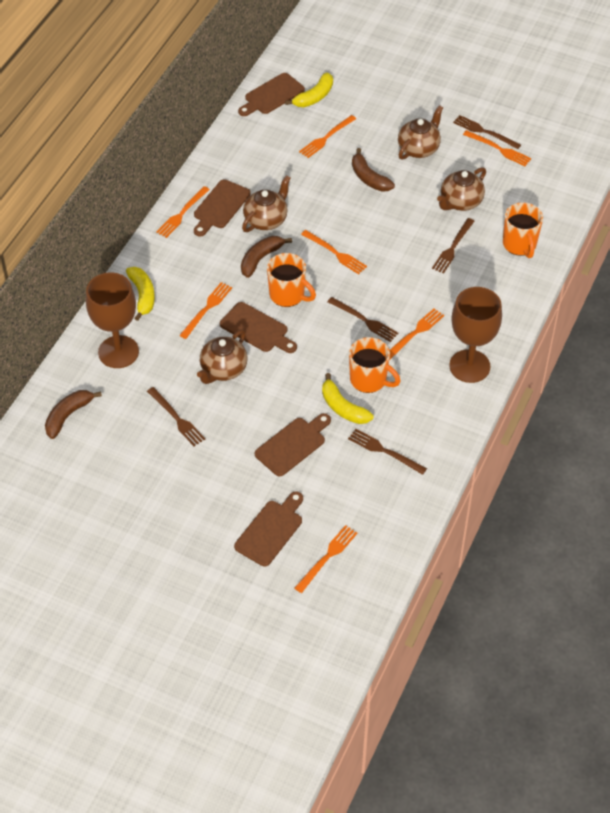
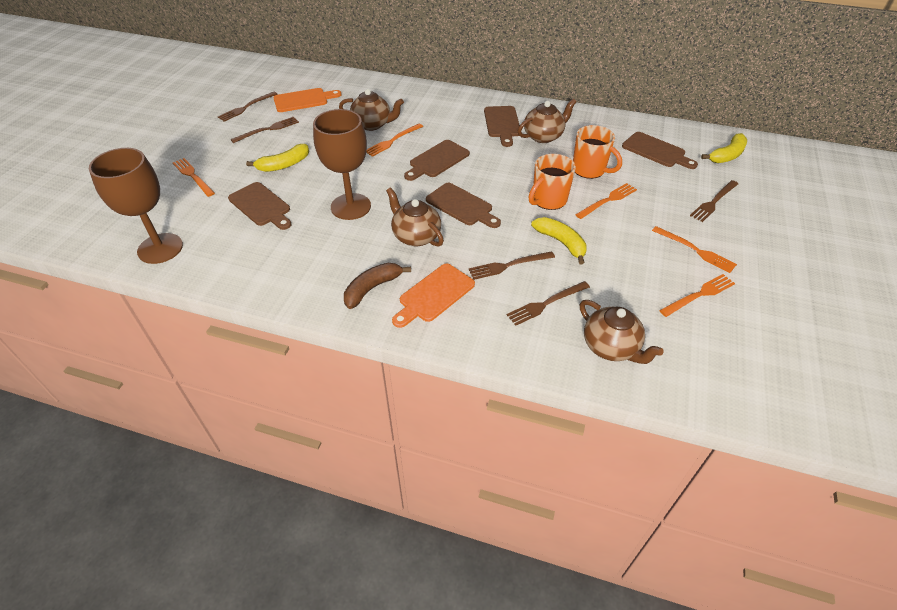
brown banana: 3 -> 1
orange cutting board: 0 -> 2
orange fork: 7 -> 5
orange mug: 3 -> 2

